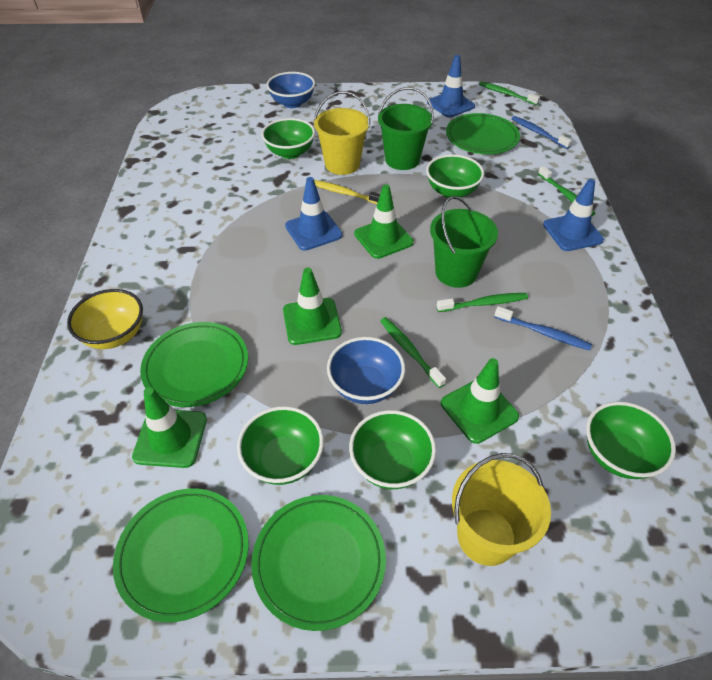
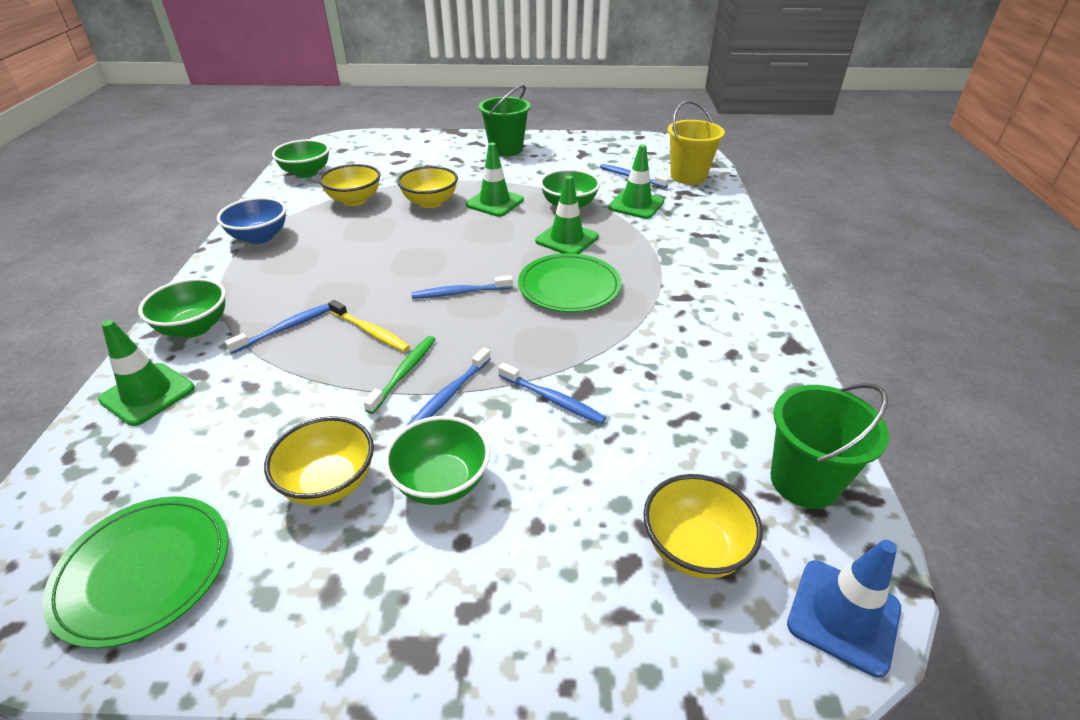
blue bowl: 2 -> 1
blue toothbrush: 2 -> 5
blue traffic cone: 3 -> 1
green bowl: 5 -> 4
green plate: 4 -> 2
green toothbrush: 4 -> 1
yellow bowl: 1 -> 4
yellow bucket: 2 -> 1

